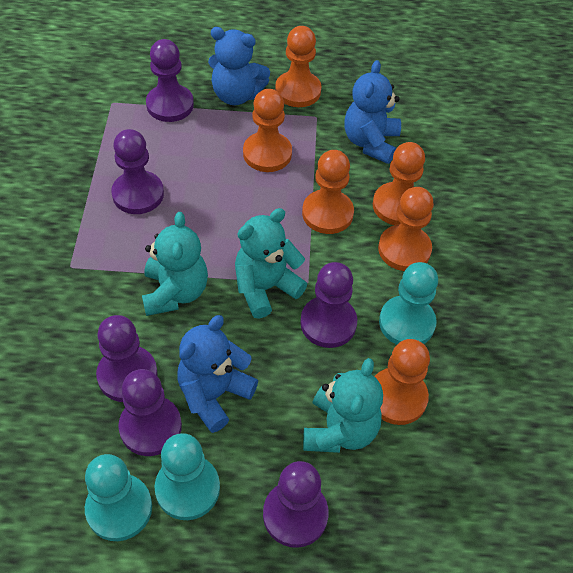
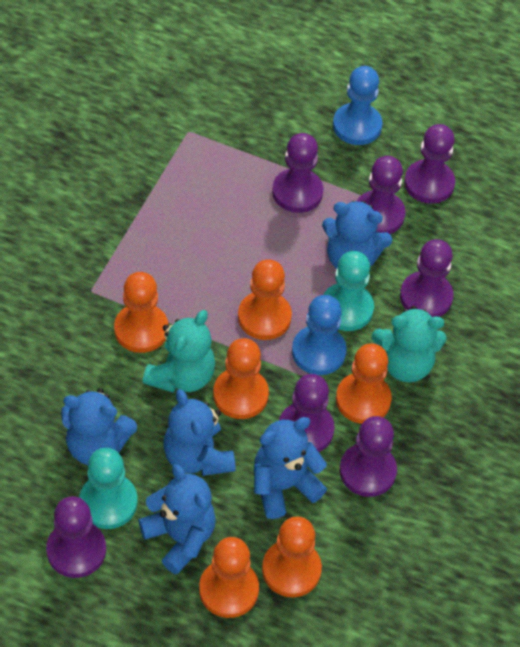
blue pawn: 0 -> 2
blue teddy bear: 3 -> 5
purple pawn: 6 -> 7
turquoise pawn: 3 -> 2
turquoise teddy bear: 3 -> 2

